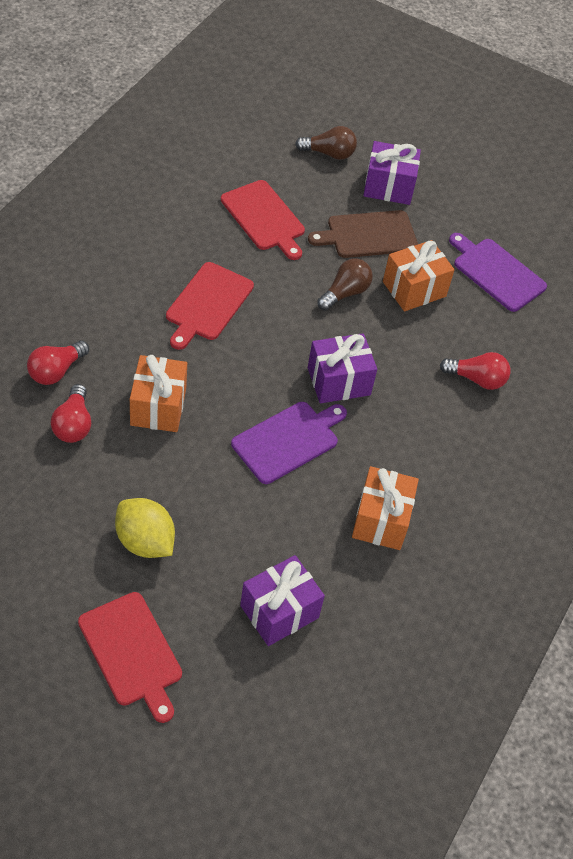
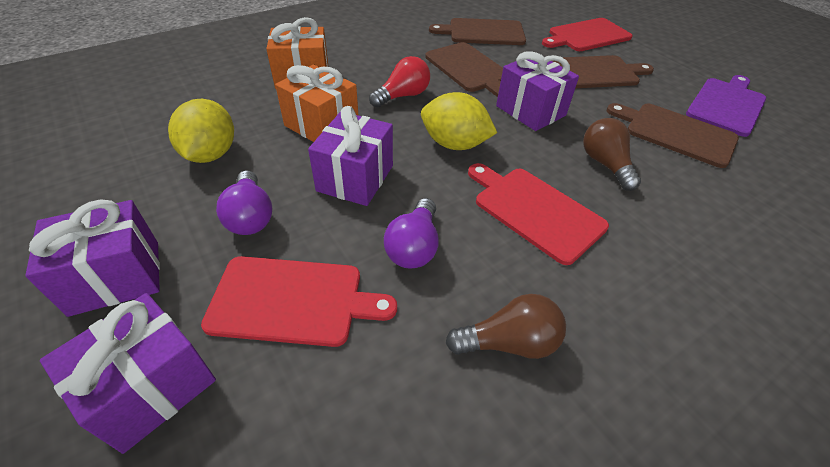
brown cutting board: 1 -> 4
orange gift: 3 -> 2
purple cutting board: 2 -> 1
purple gift: 3 -> 4
purple light bulb: 0 -> 2
red light bulb: 3 -> 1
yellow lemon: 1 -> 2

